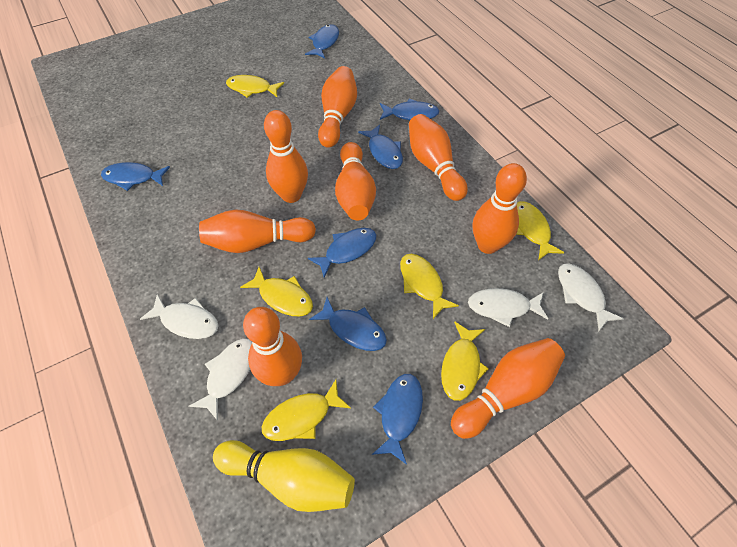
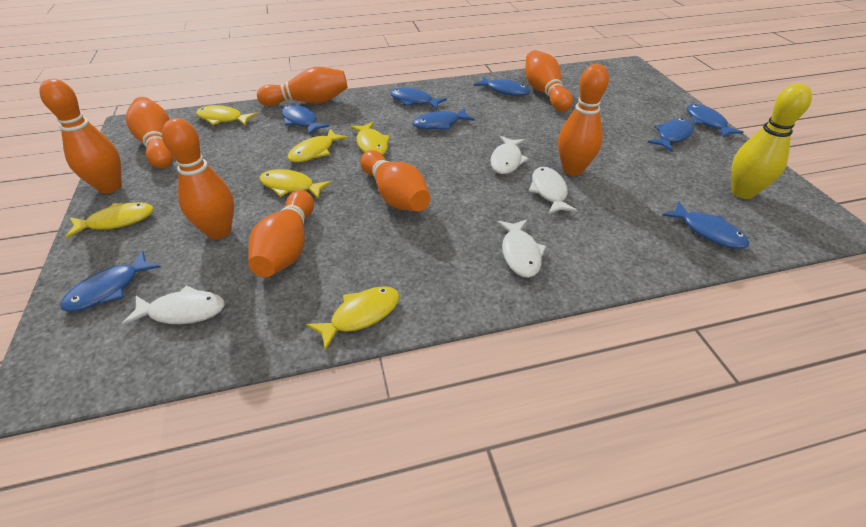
blue fish: 7 -> 8

